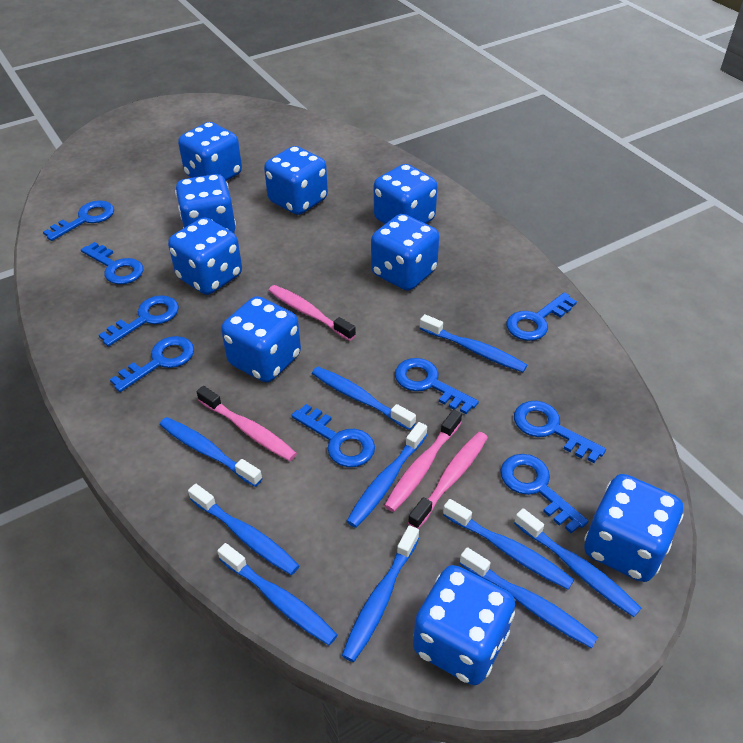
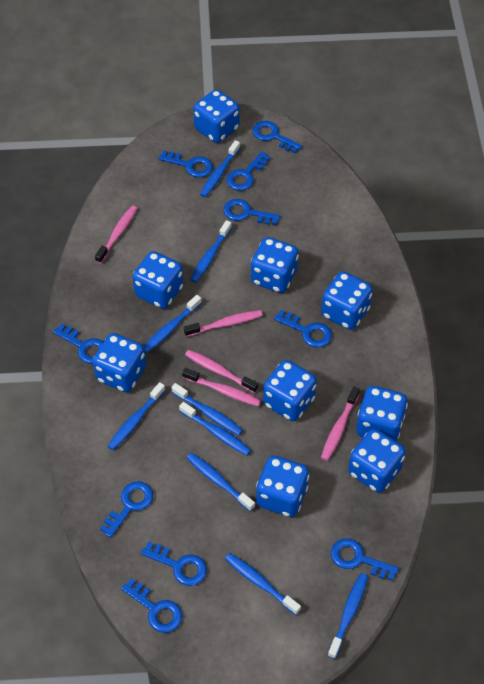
blue key: 9 -> 10
blue toothbrush: 10 -> 9
pink toothbrush: 4 -> 5

